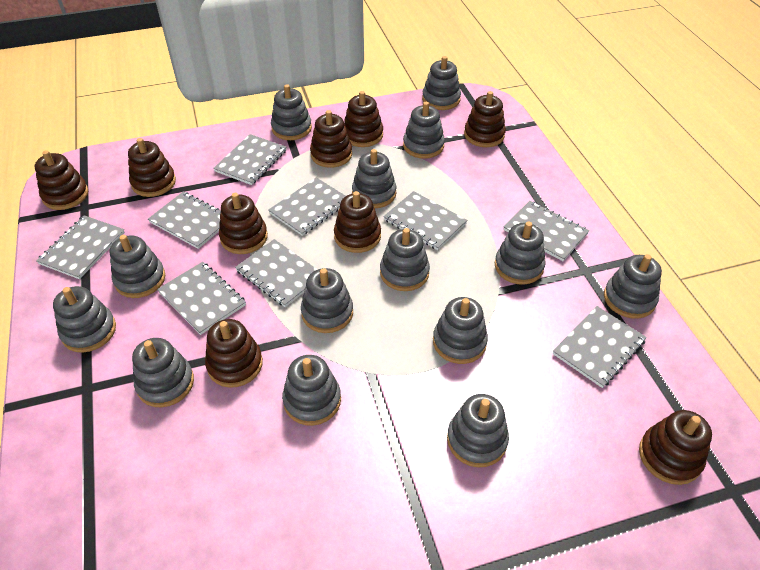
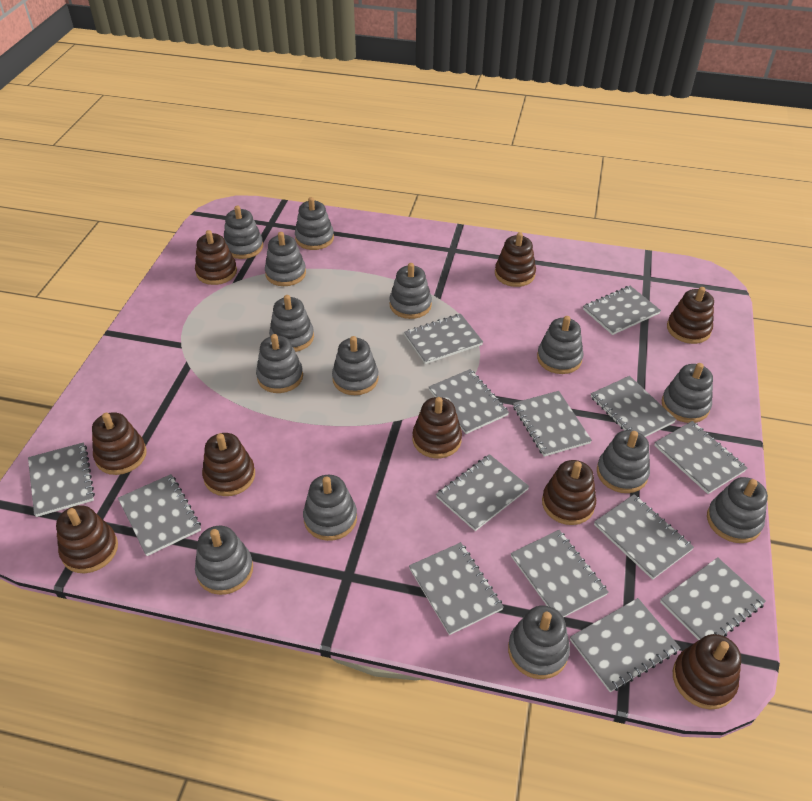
grey notebook: 9 -> 14

